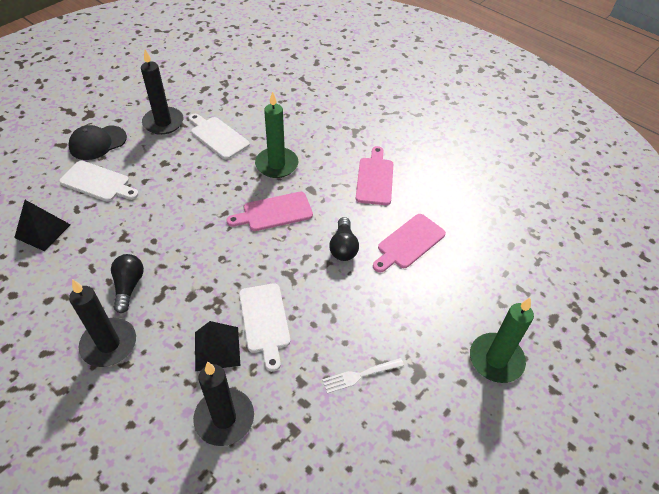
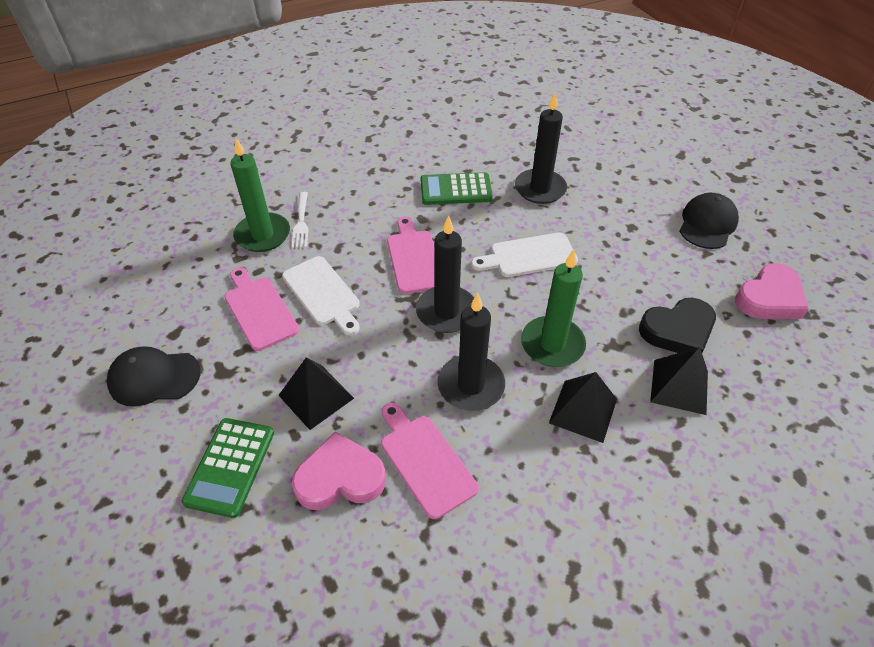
black cap: 1 -> 2
black heart: 0 -> 1
black light bulb: 2 -> 0
black pyramid: 2 -> 3
green calculator: 0 -> 2
pink heart: 0 -> 2
white cutting board: 3 -> 2

